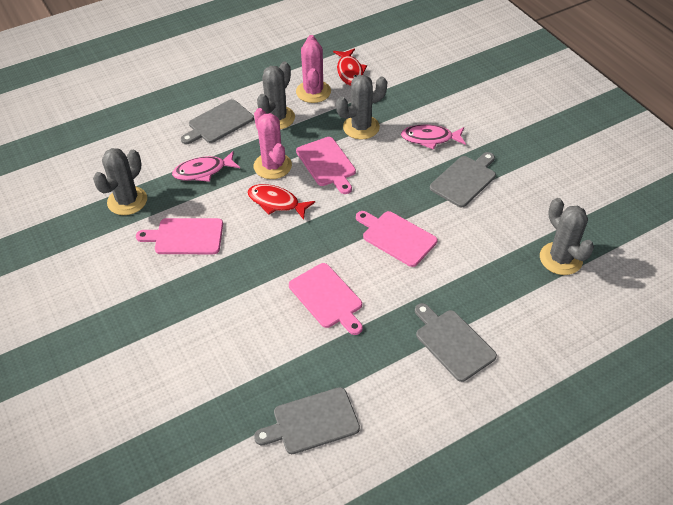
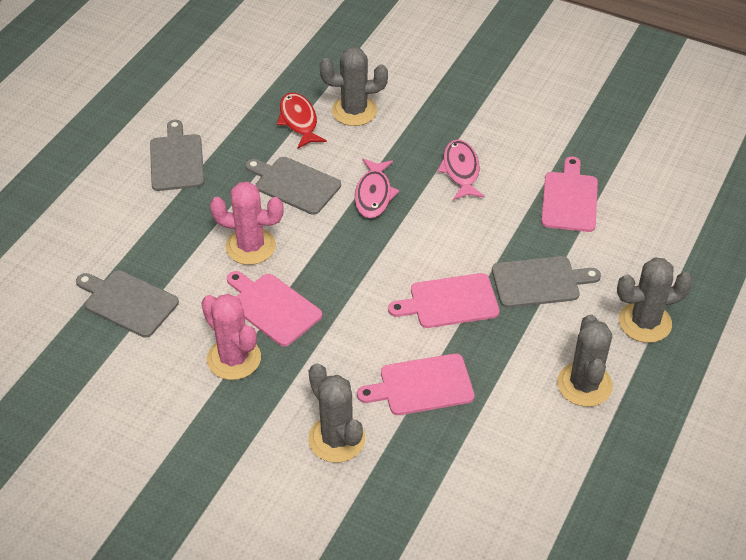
red fish: 2 -> 1

